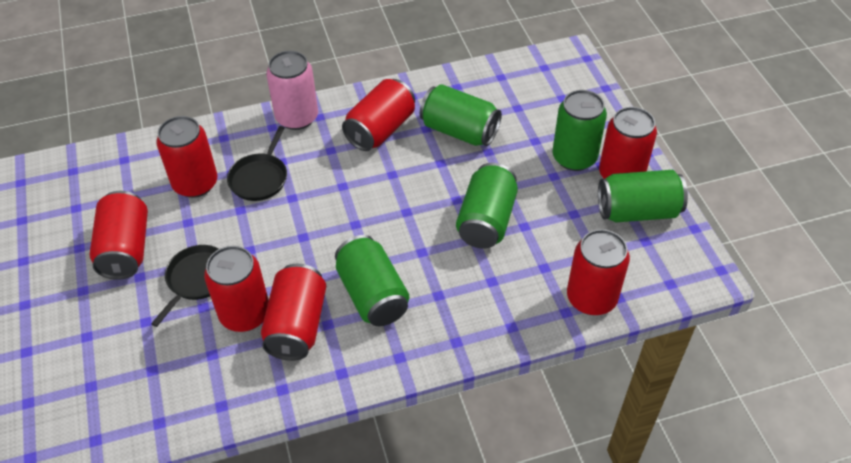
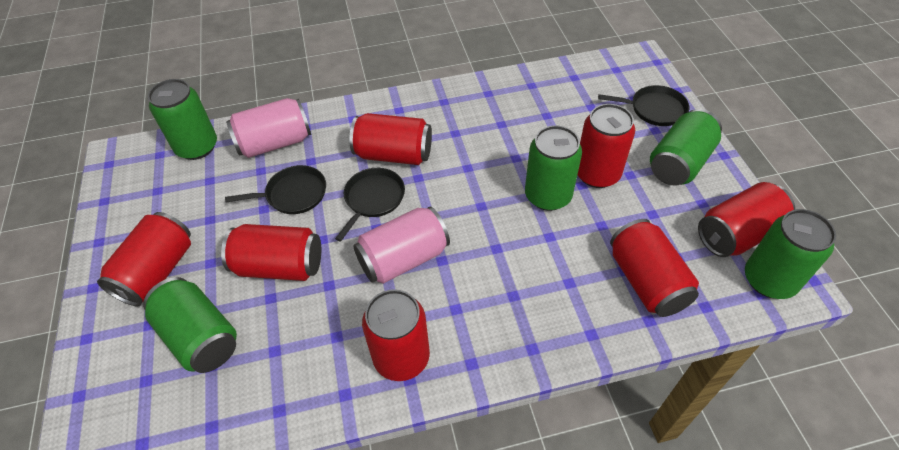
black pan: 2 -> 3
pink can: 1 -> 2

